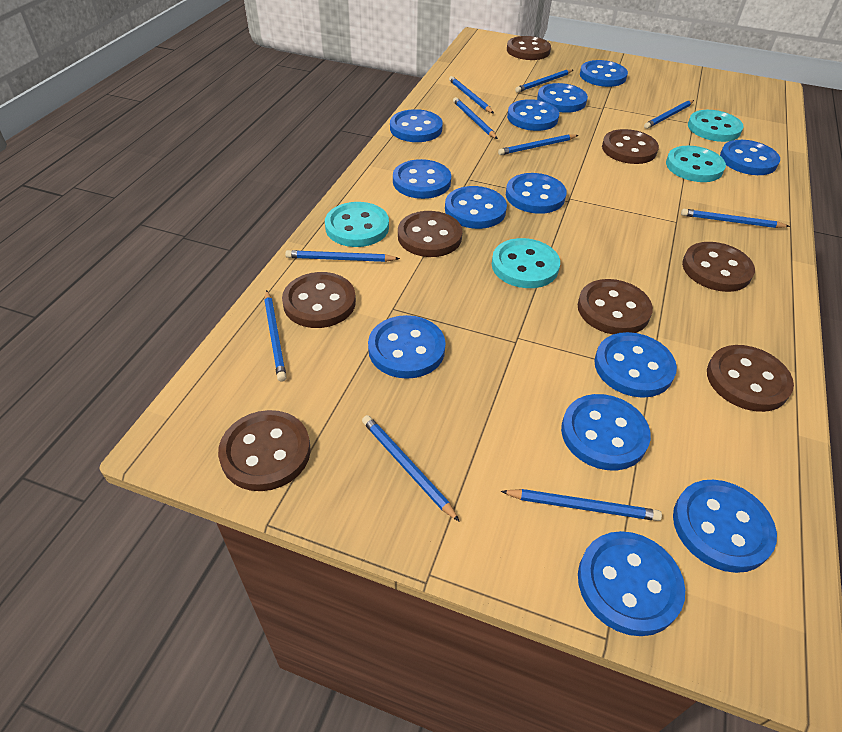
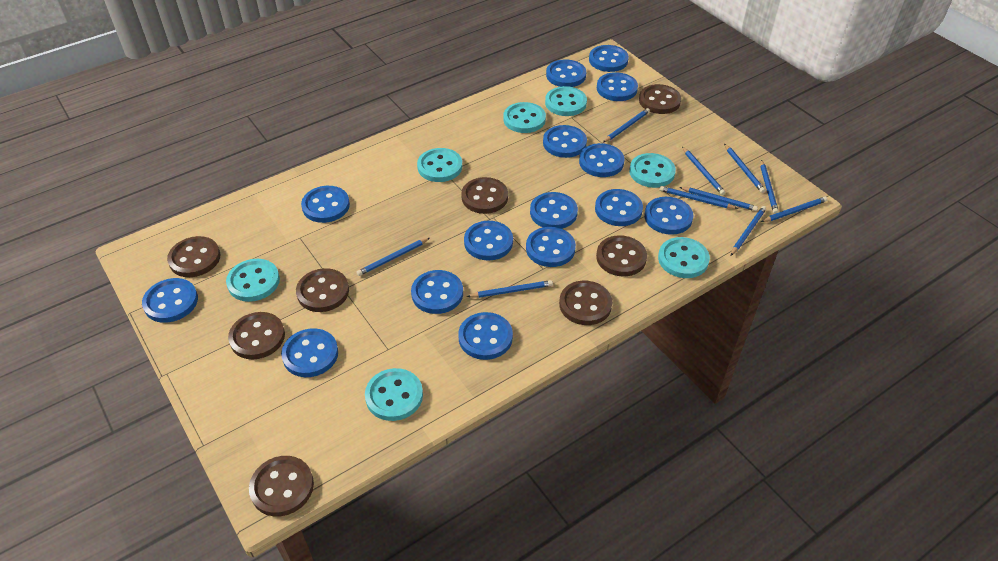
blue button: 13 -> 15
turquoise button: 4 -> 7

